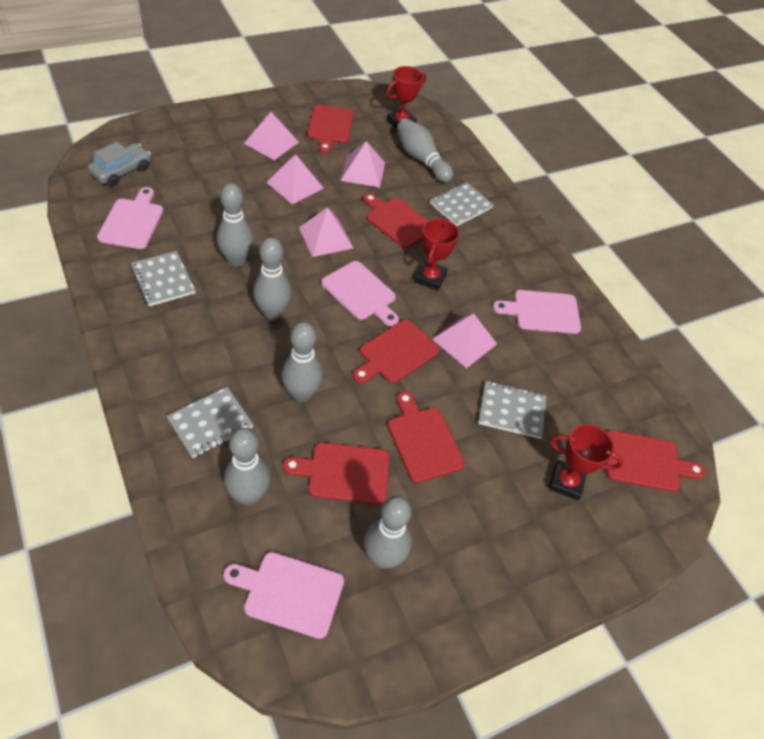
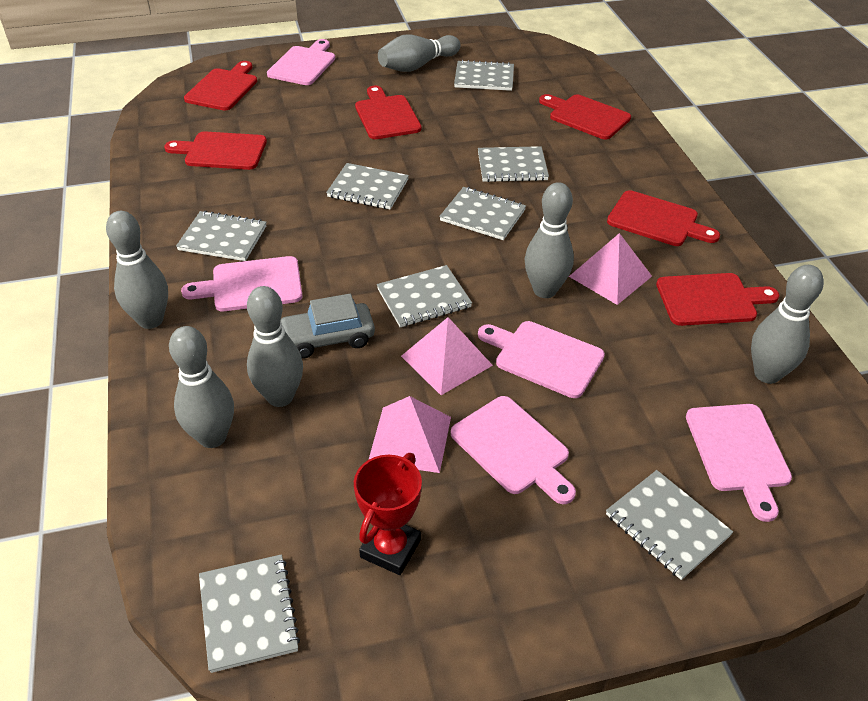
grey notebook: 4 -> 8
pink cutting board: 4 -> 5
pink pyramid: 5 -> 3
red trophy: 3 -> 1

